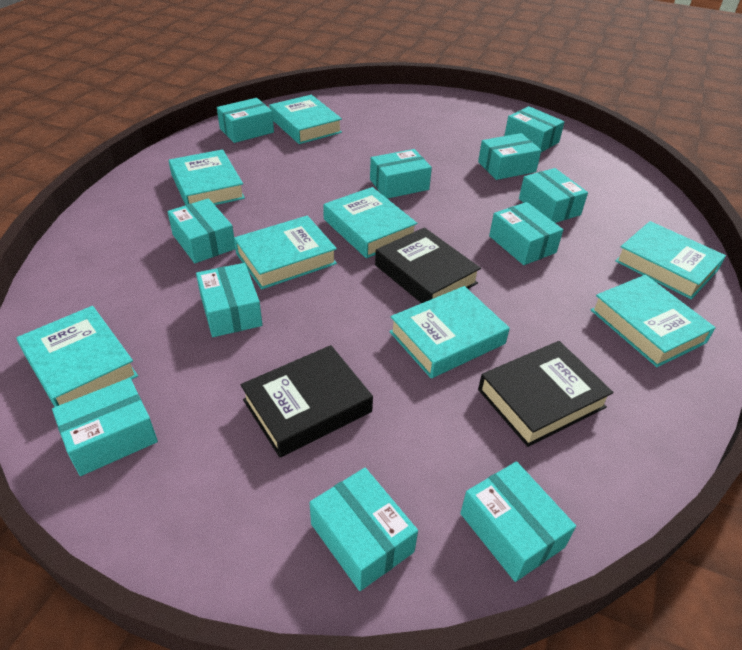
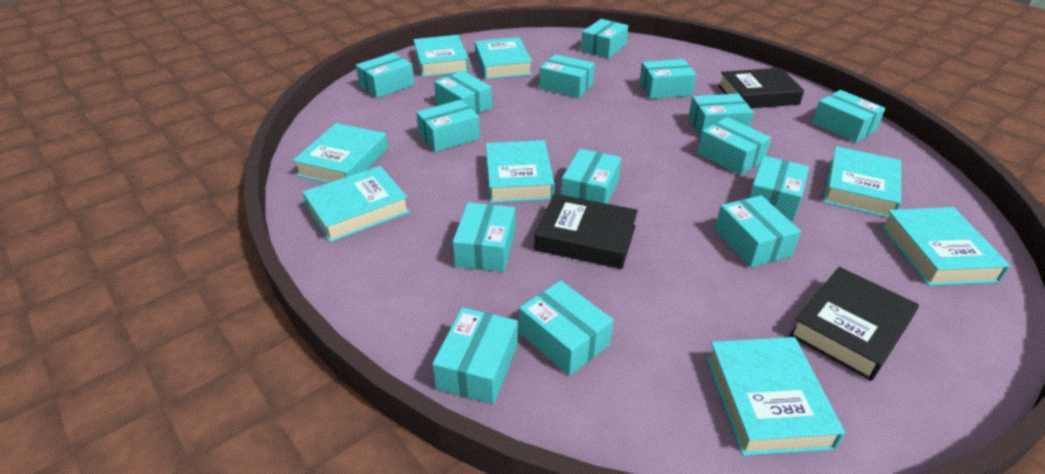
turquoise box: 11 -> 15

